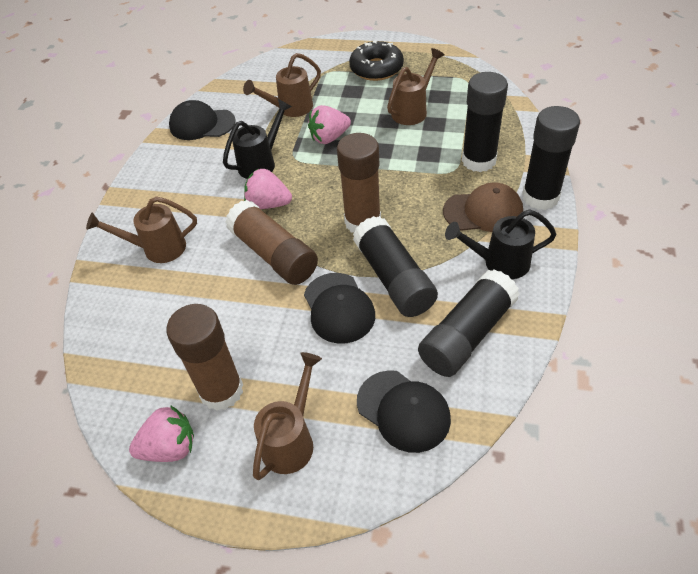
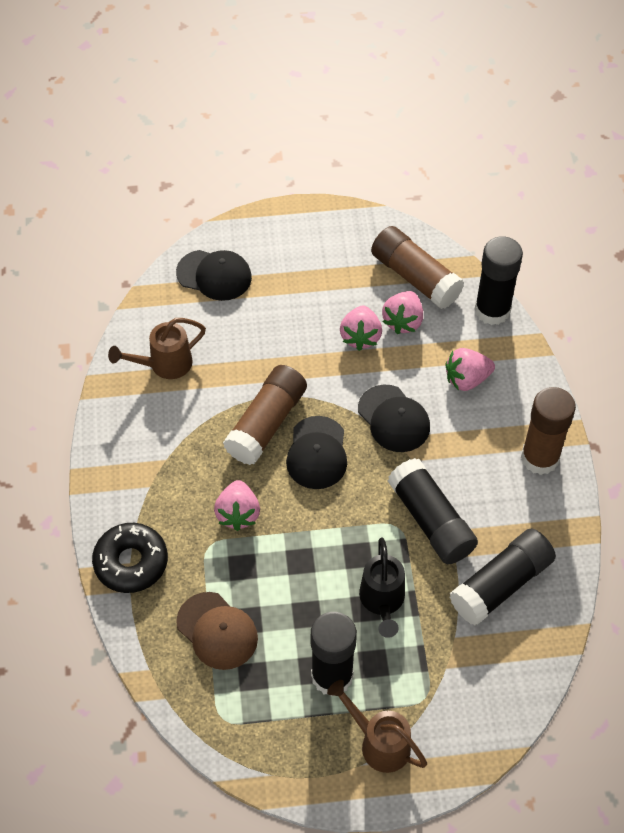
black watering can: 2 -> 1
brown watering can: 4 -> 2
pink strawberry: 3 -> 4

